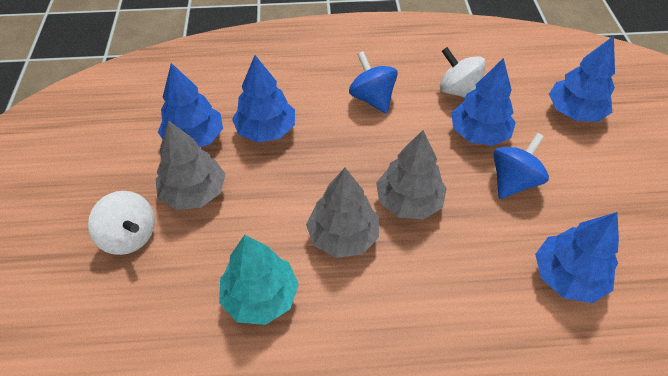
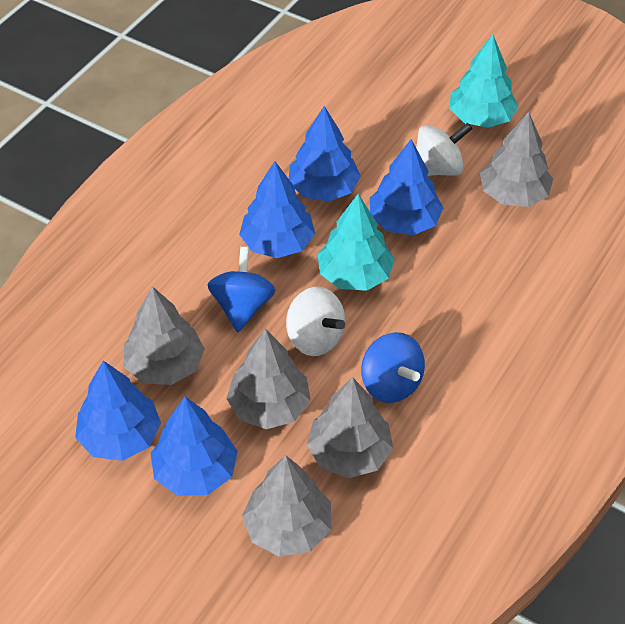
grey tree: 3 -> 5
turquoise tree: 1 -> 2

